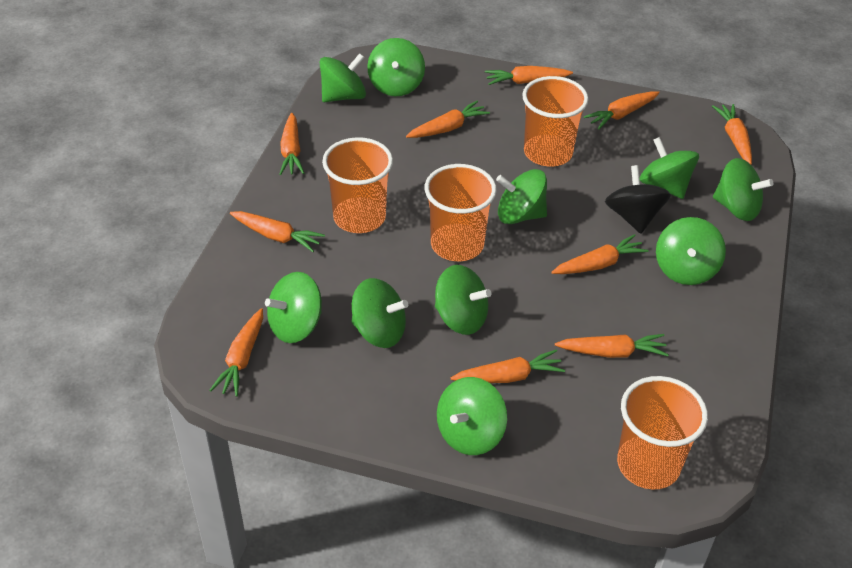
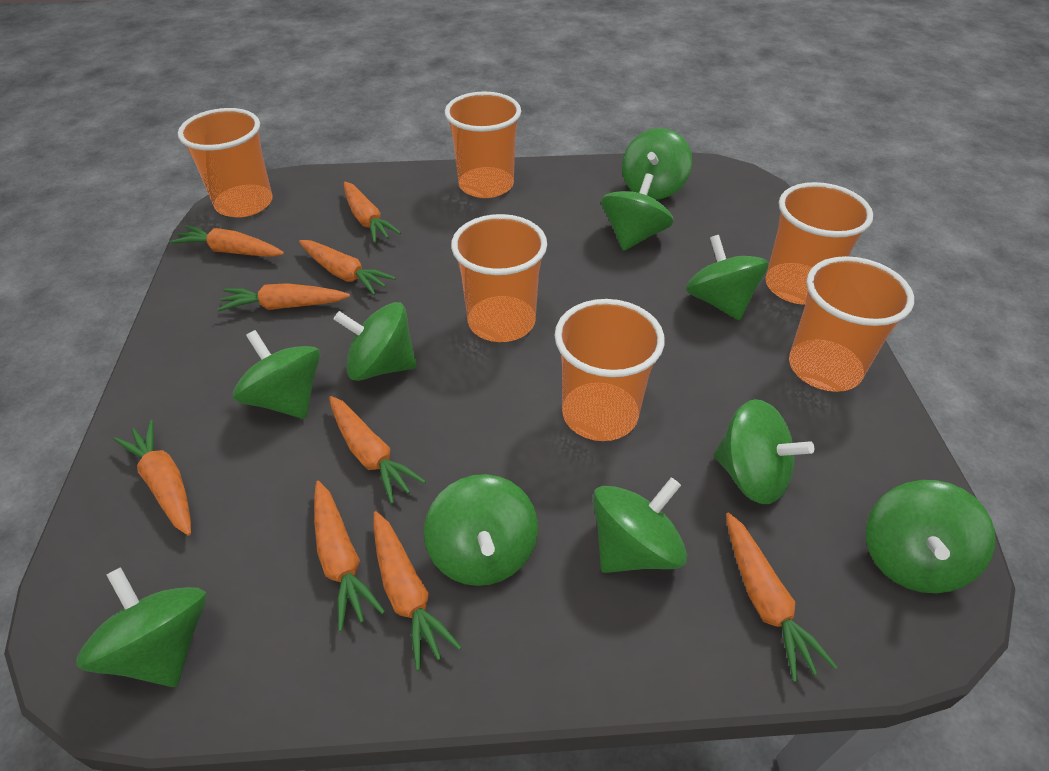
black spinning top: 1 -> 0
orange carrot: 10 -> 9
orange cup: 4 -> 6

